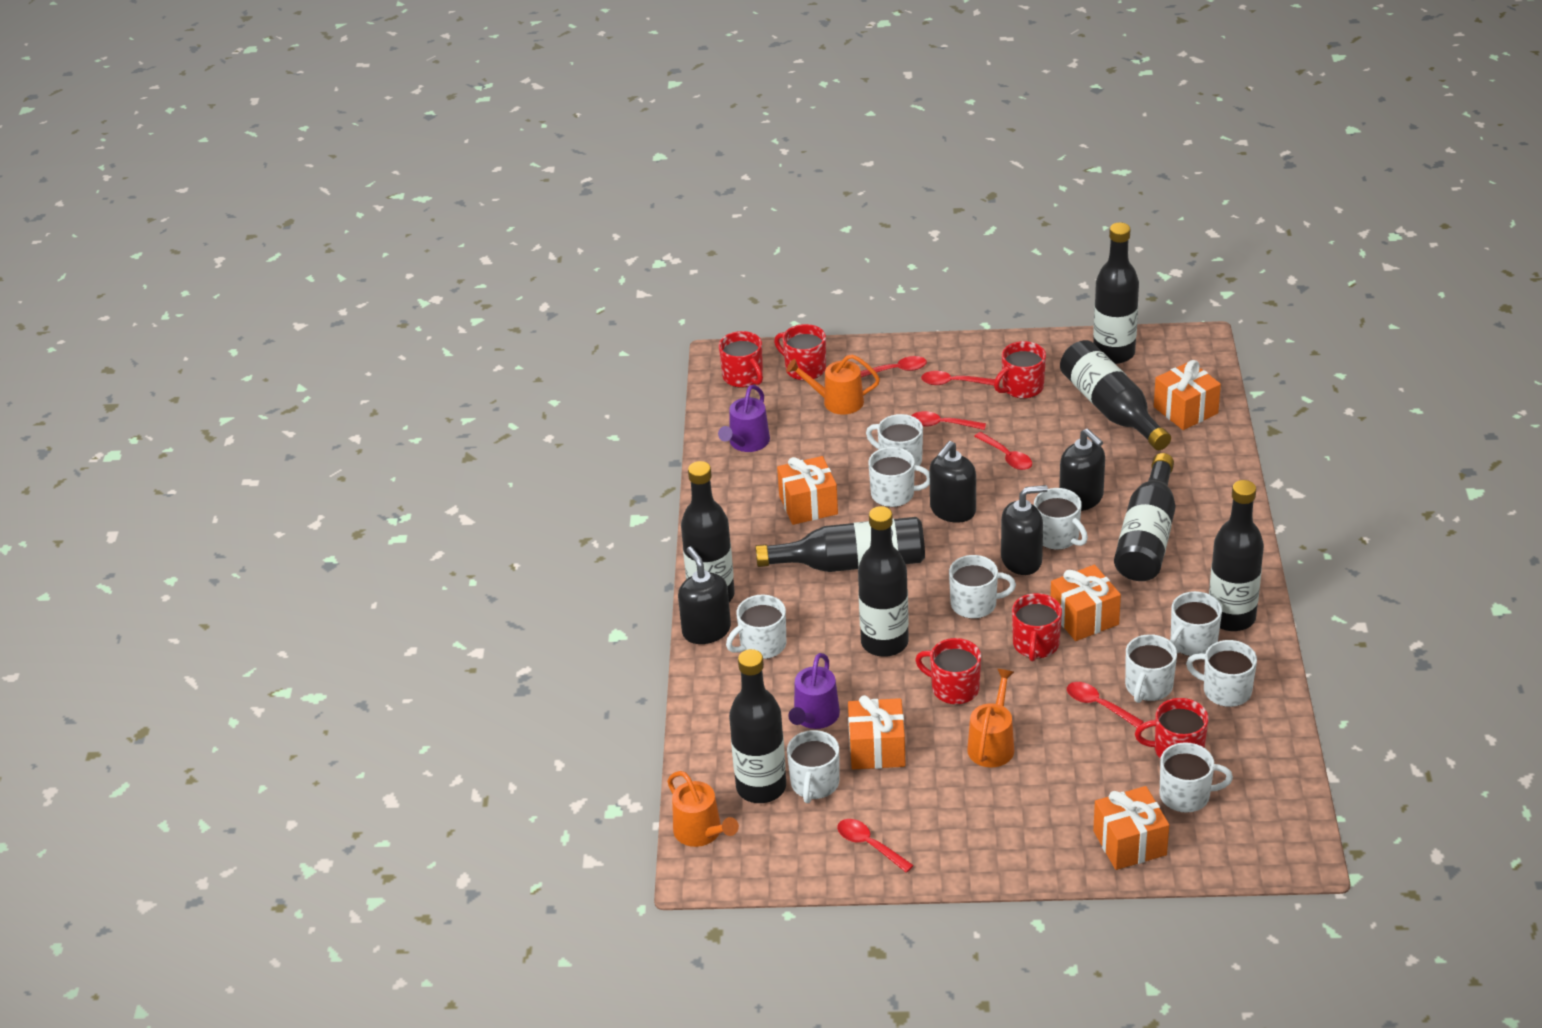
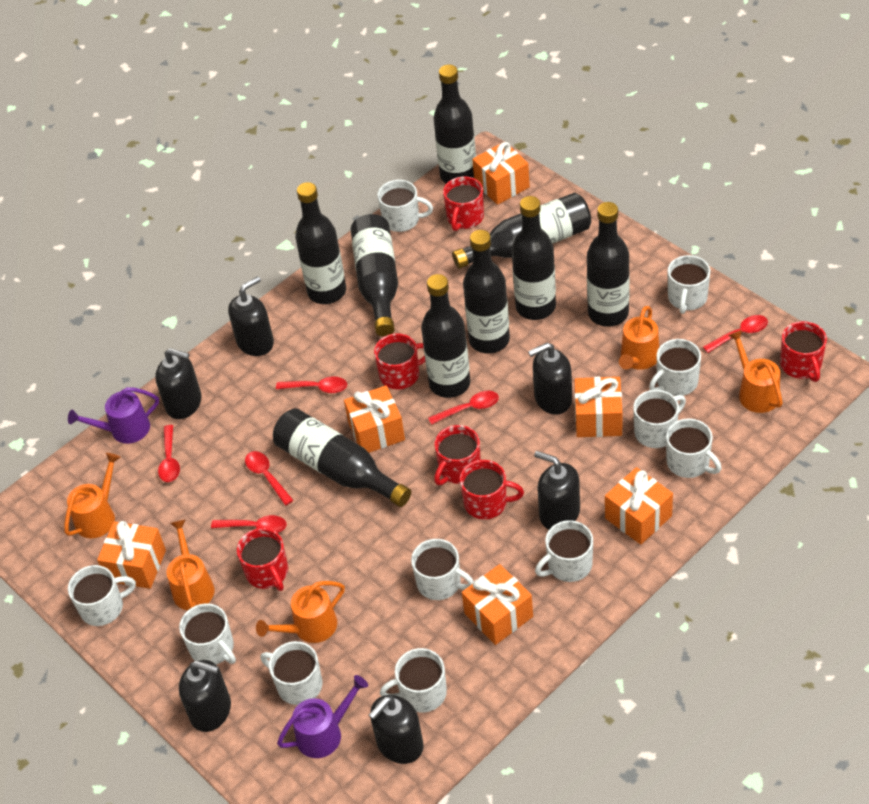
black bottle: 8 -> 9
black soap dispenser: 4 -> 6
orange gift: 5 -> 6
orange watering can: 3 -> 5
white mug: 10 -> 11

